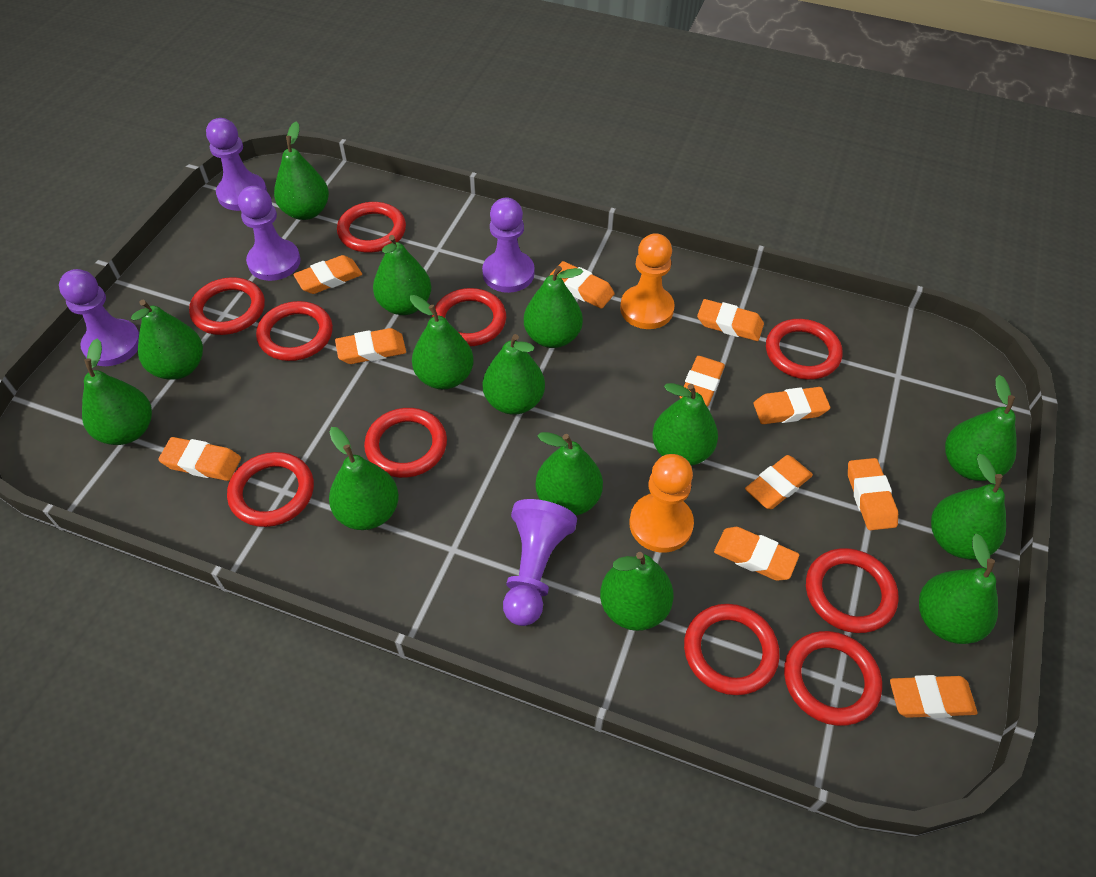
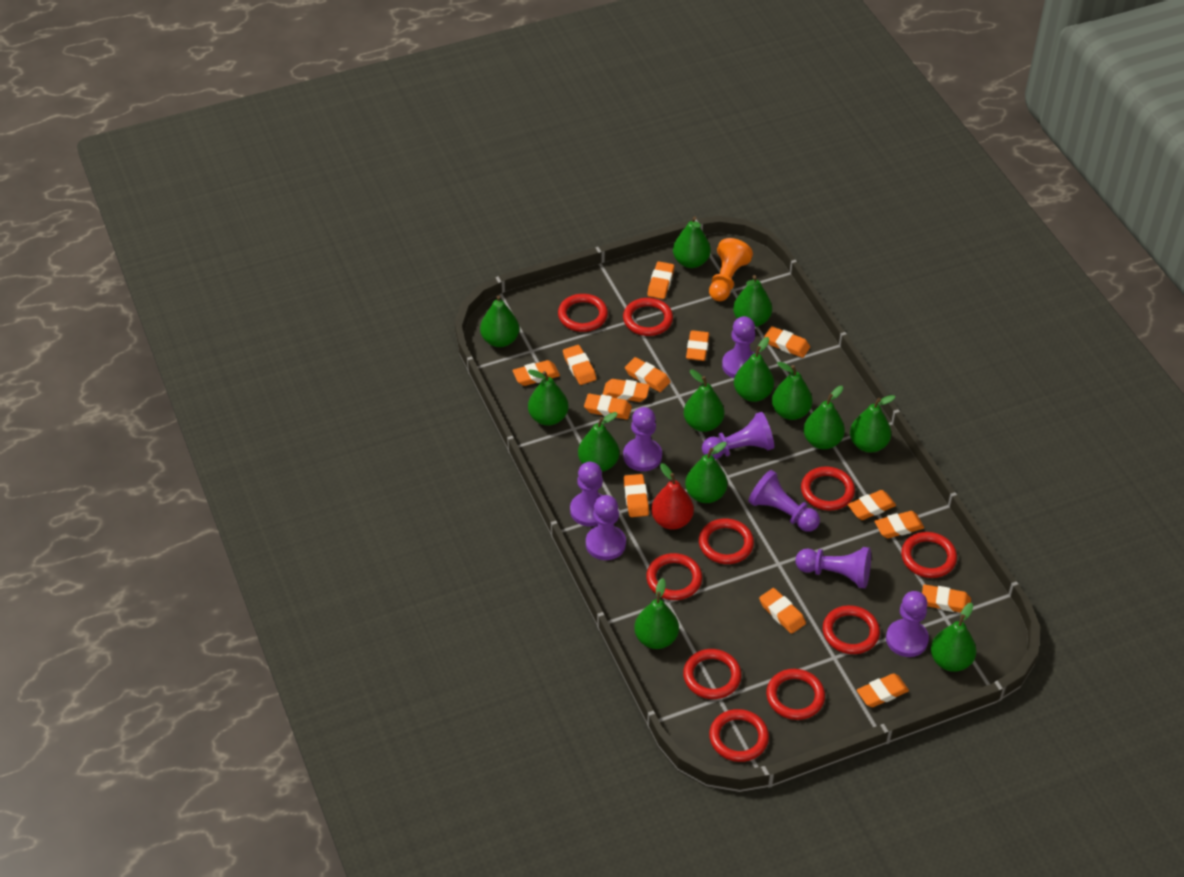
green pear: 14 -> 13
orange eraser: 11 -> 14
orange pawn: 2 -> 1
purple pawn: 5 -> 8
red pear: 0 -> 1

